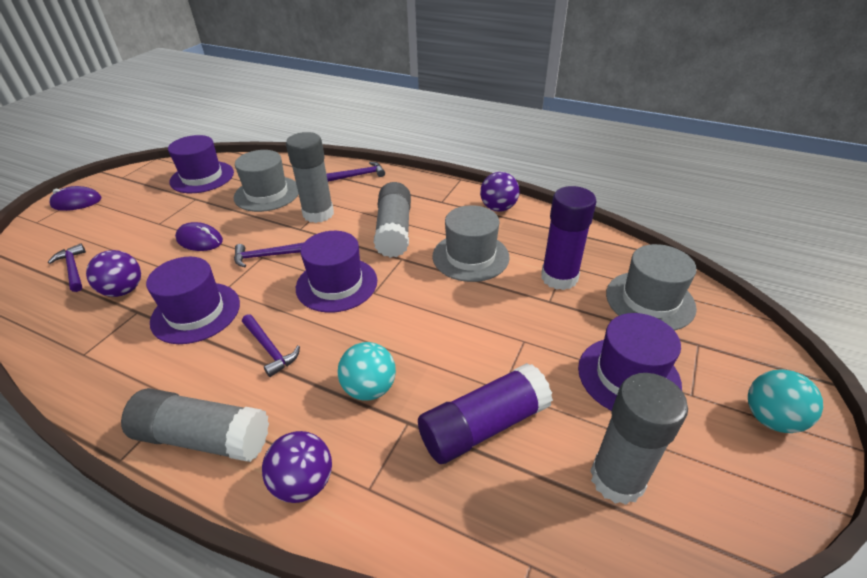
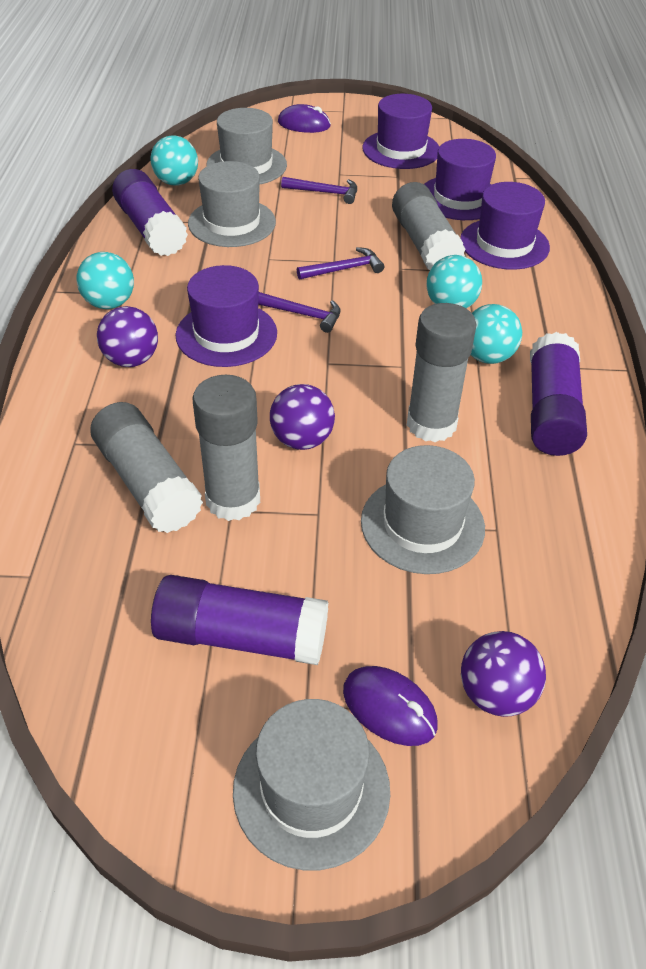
grey hat: 3 -> 4
purple glue stick: 2 -> 3
purple hammer: 4 -> 3
turquoise ball: 2 -> 4

